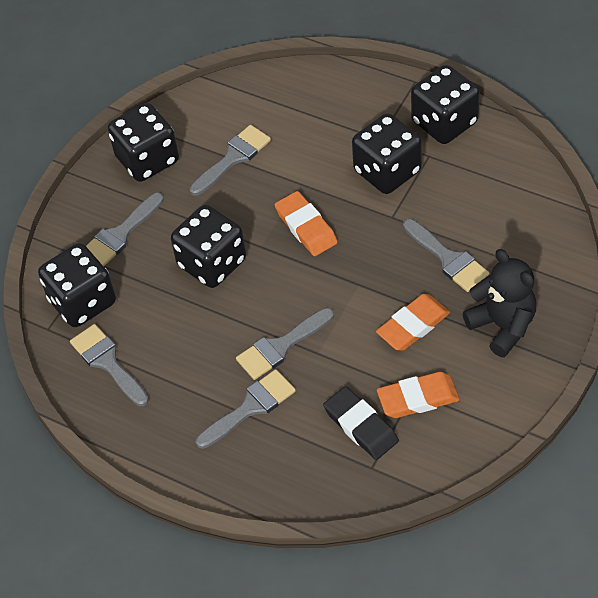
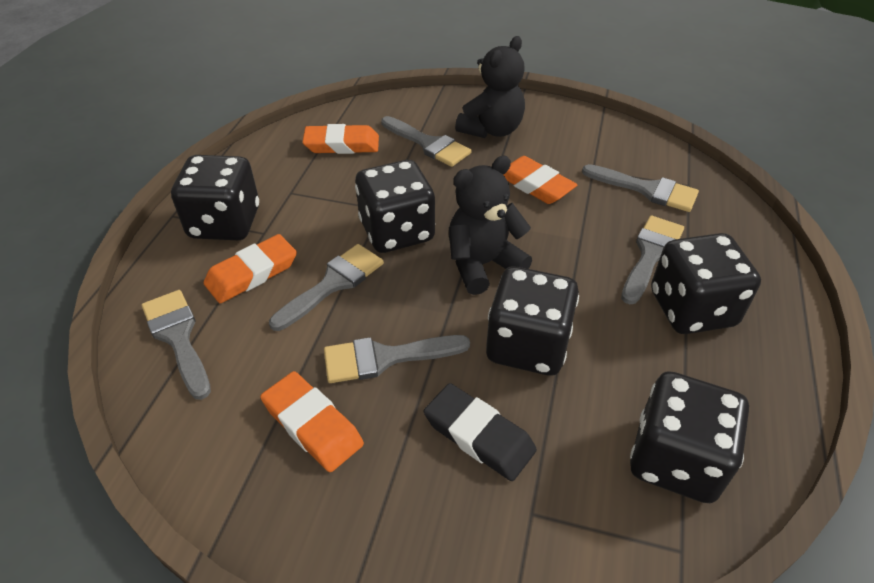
black teddy bear: 1 -> 2
orange eraser: 3 -> 4

